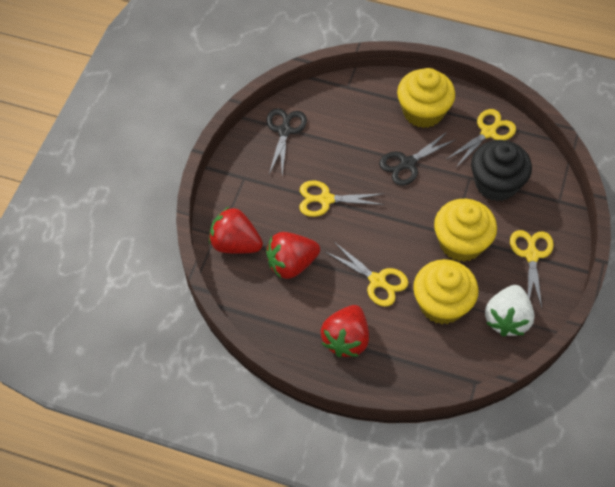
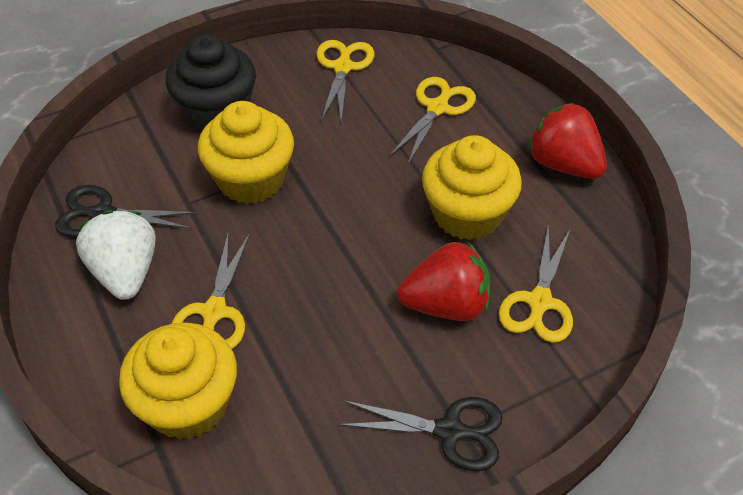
red strawberry: 3 -> 2

